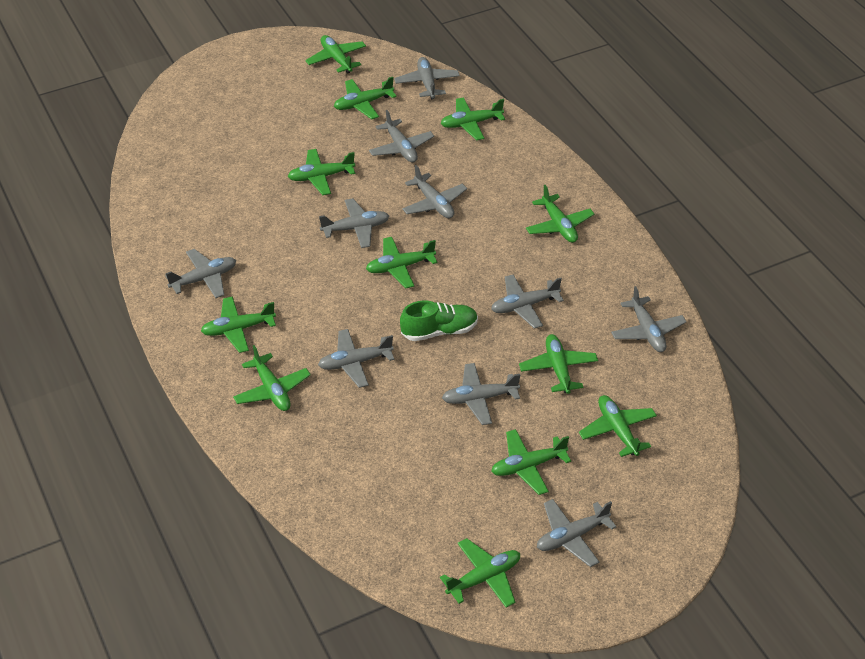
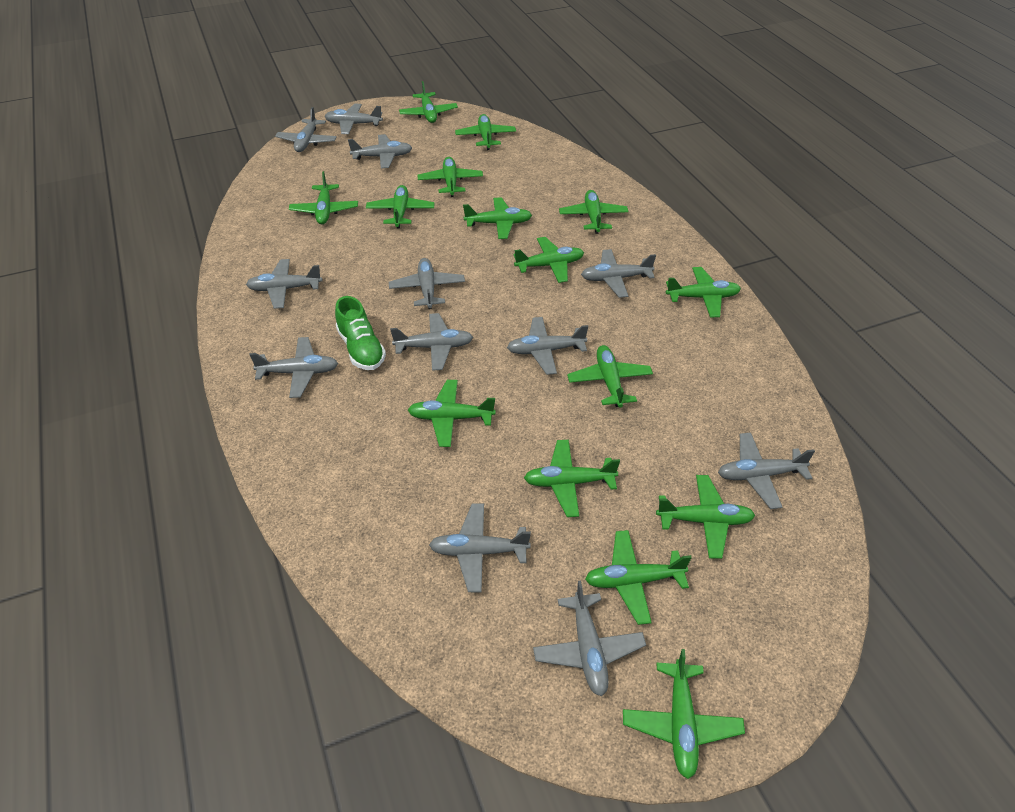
green plane: 12 -> 15
grey plane: 10 -> 12

